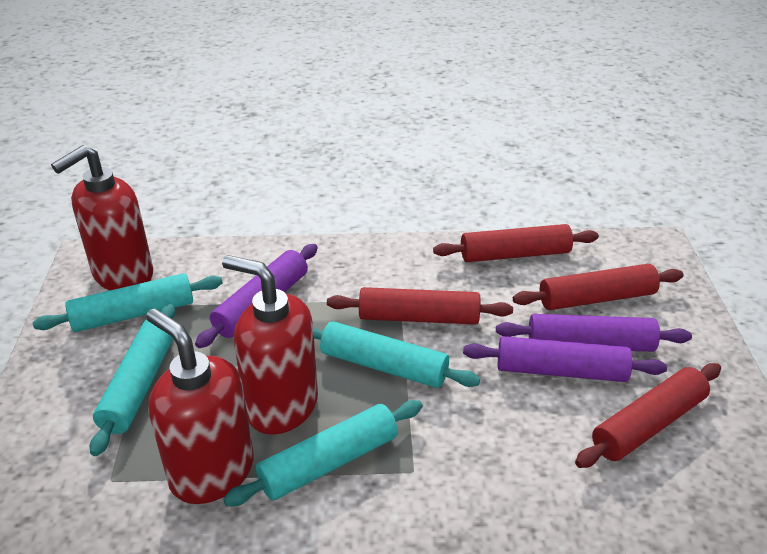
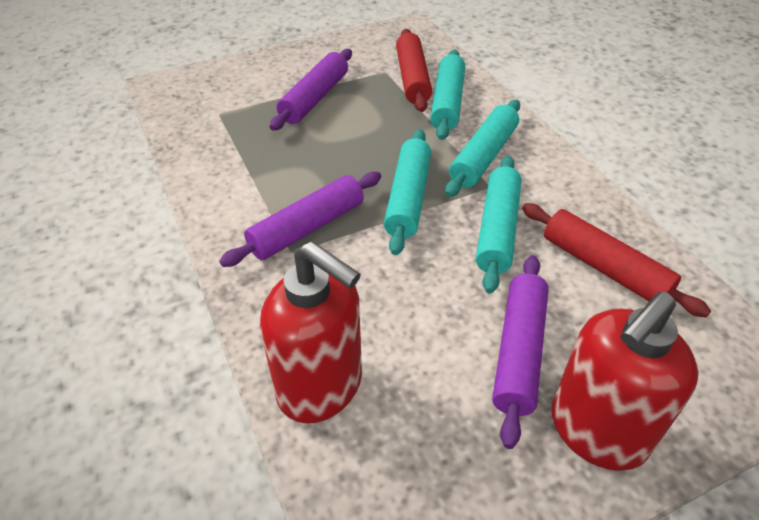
red rolling pin: 4 -> 2
red soap dispenser: 3 -> 2

